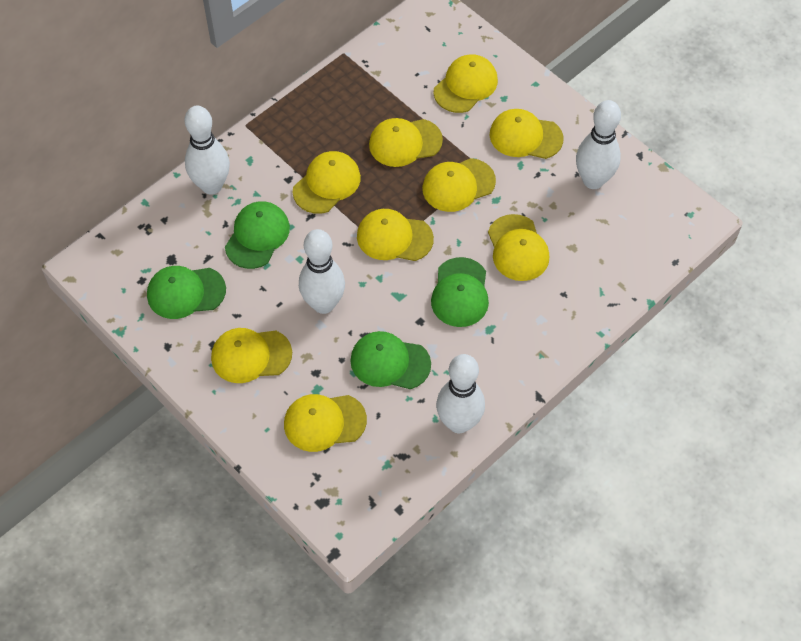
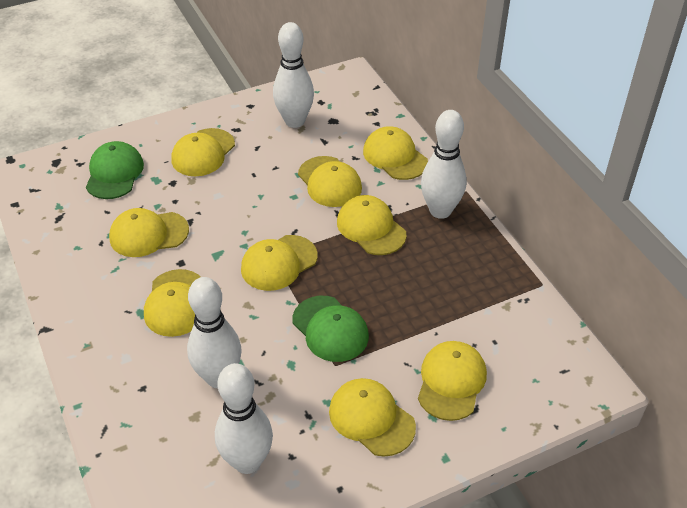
green cap: 4 -> 2

